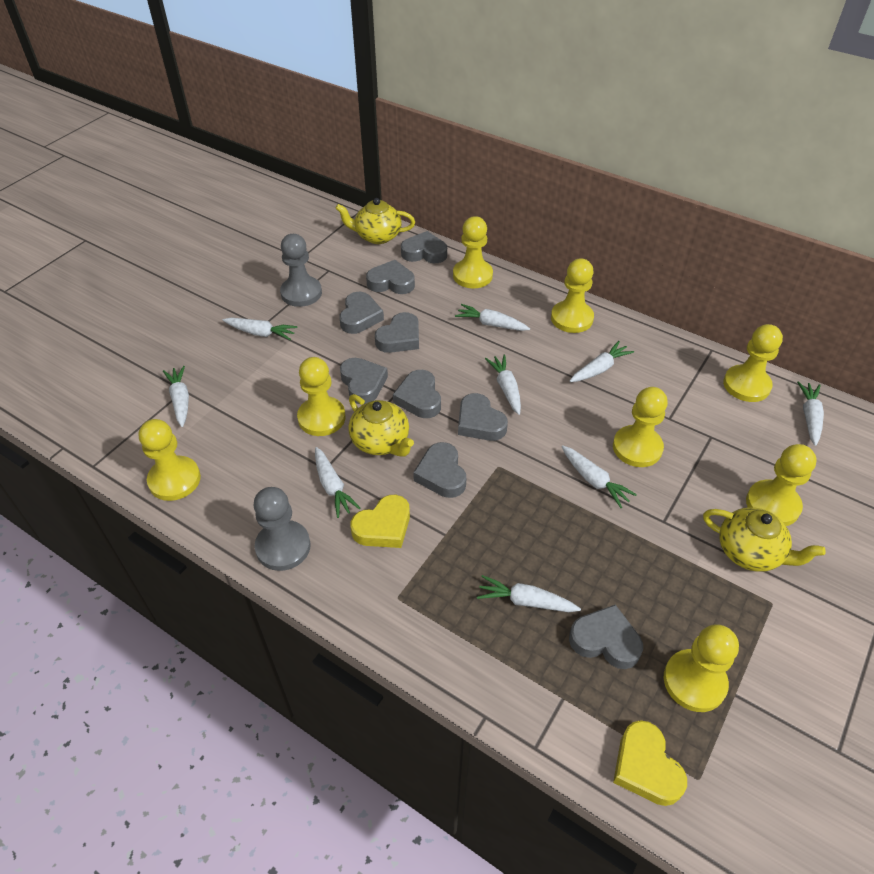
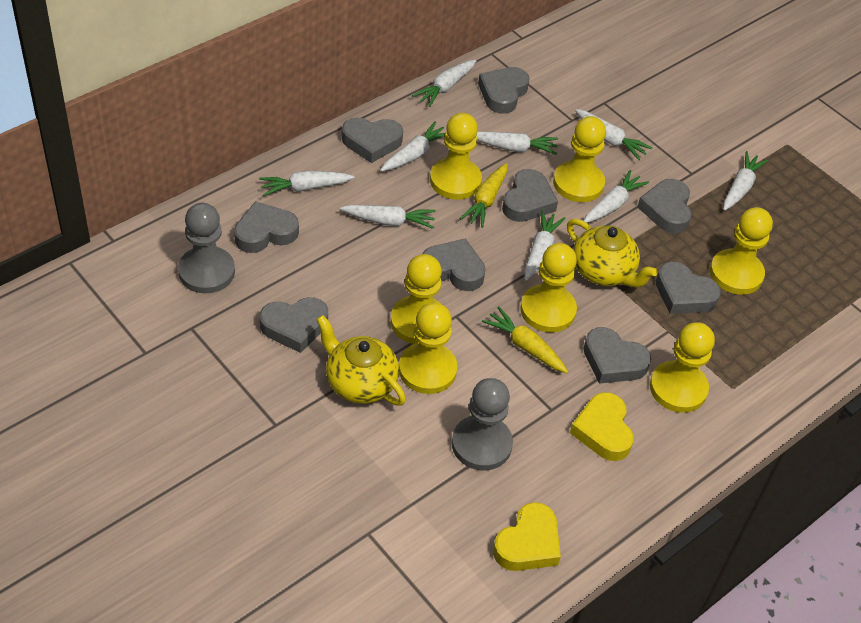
yellow carrot: 0 -> 2
yellow pawn: 8 -> 7
yellow teapot: 3 -> 2

